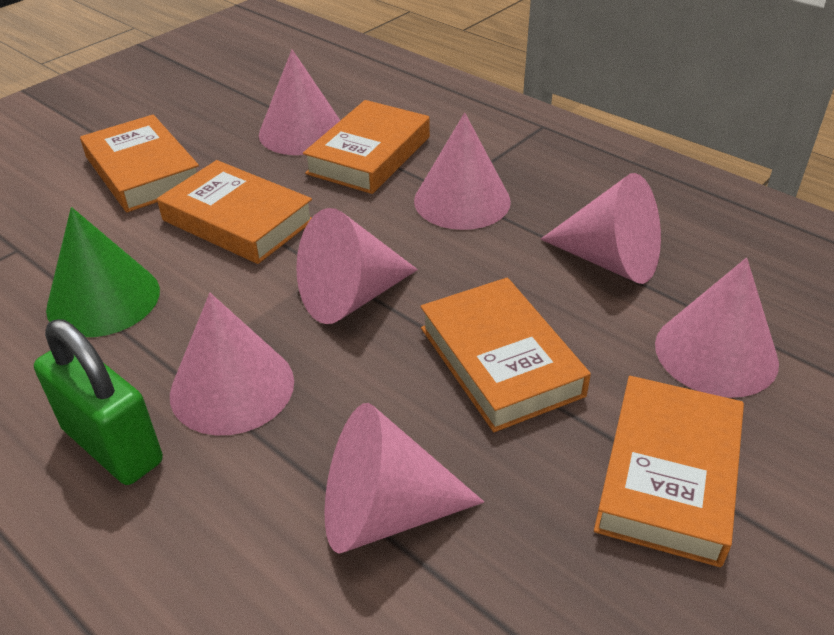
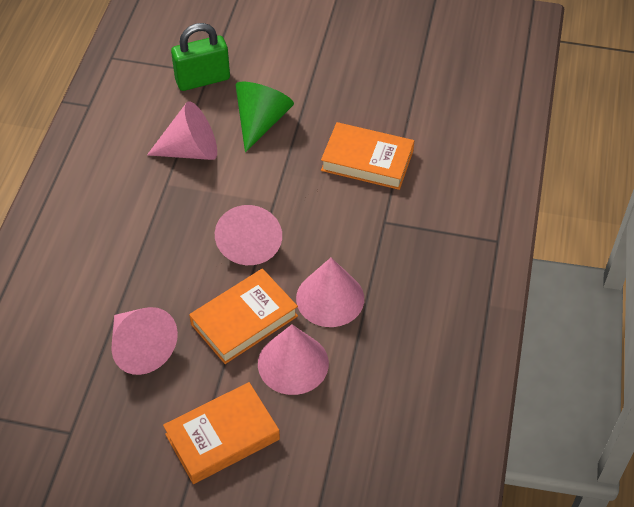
orange book: 5 -> 3
pink cone: 7 -> 5

